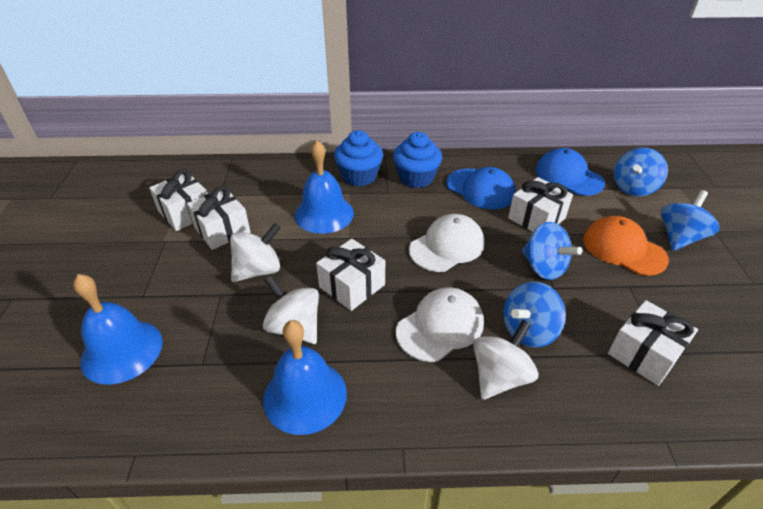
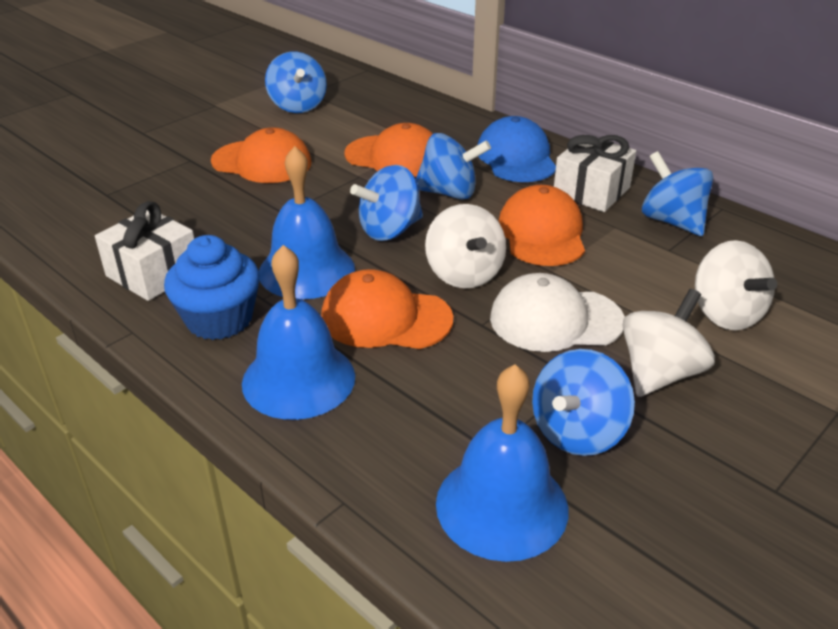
blue cap: 2 -> 1
blue cupcake: 2 -> 1
blue spinning top: 4 -> 5
orange cap: 1 -> 4
white cap: 2 -> 1
white gift: 5 -> 2

